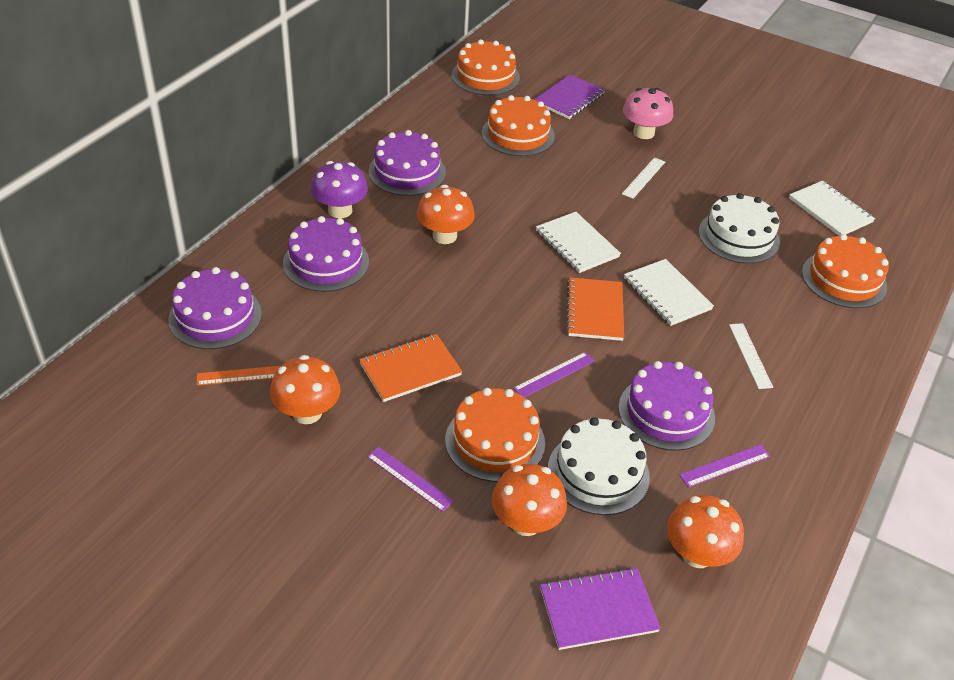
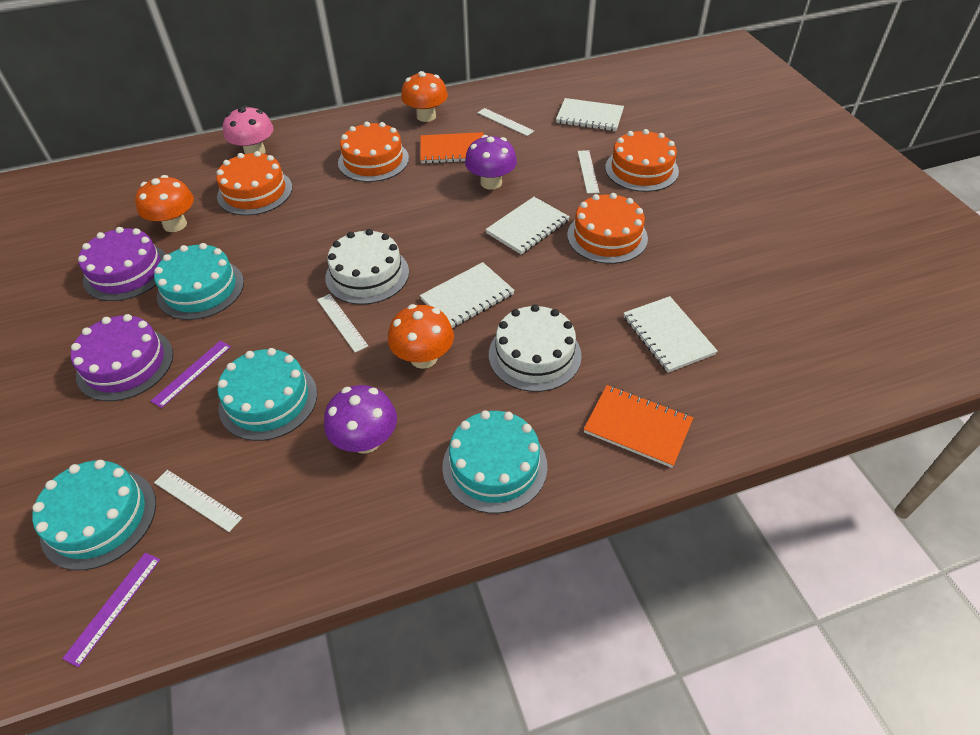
orange mushroom: 4 -> 3
orange ruler: 1 -> 0
purple cake: 4 -> 2
purple mushroom: 1 -> 2
purple notebook: 2 -> 0
purple ruler: 3 -> 2
turquoise cake: 0 -> 4
white notebook: 3 -> 4
white ruler: 2 -> 4

